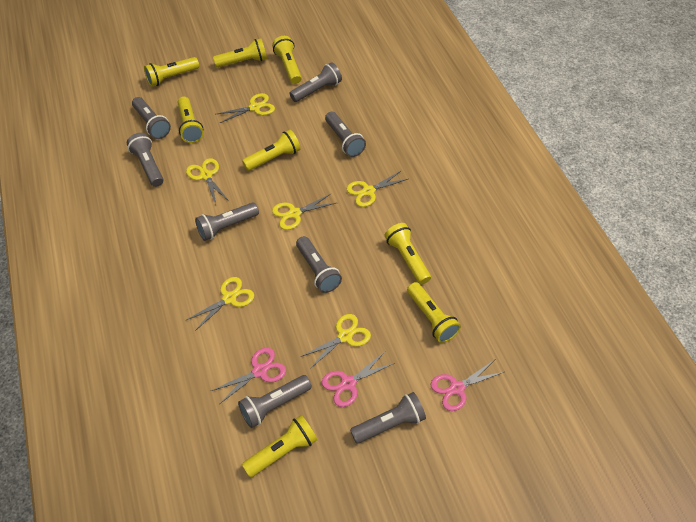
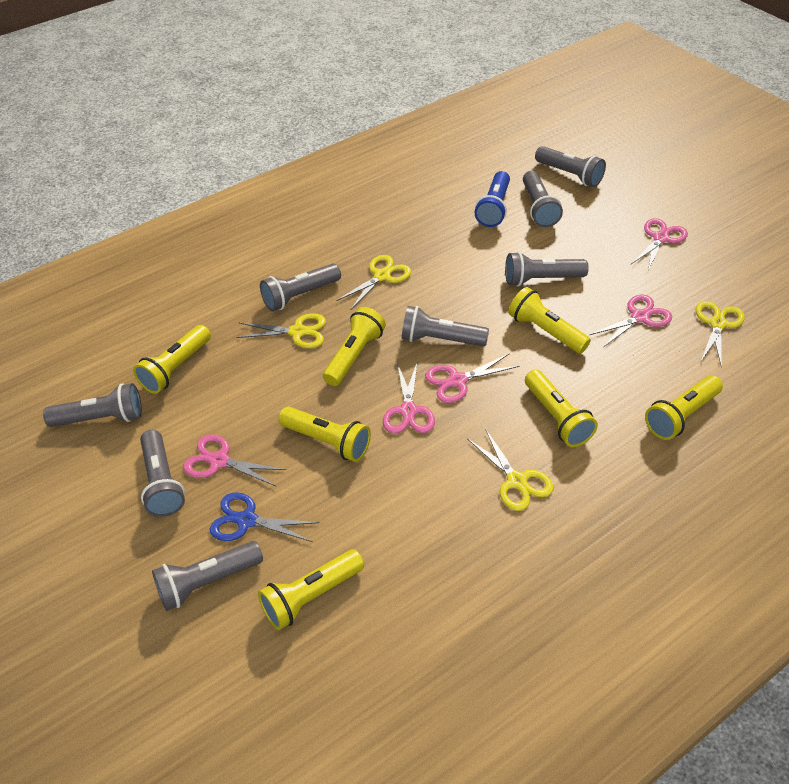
blue flashlight: 0 -> 1
blue scissors: 0 -> 1
pink scissors: 3 -> 5
yellow flashlight: 8 -> 7
yellow scissors: 6 -> 4

